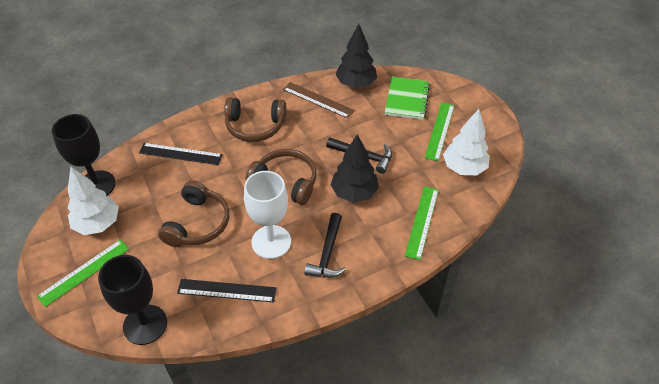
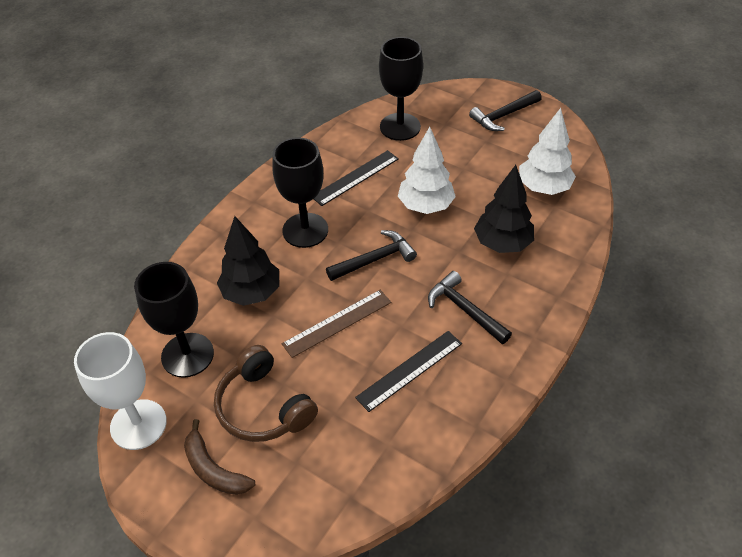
black goblet: 2 -> 3
black hammer: 2 -> 3
brown banana: 0 -> 1
brown headphones: 3 -> 1
green notebook: 1 -> 0
green ruler: 3 -> 0

